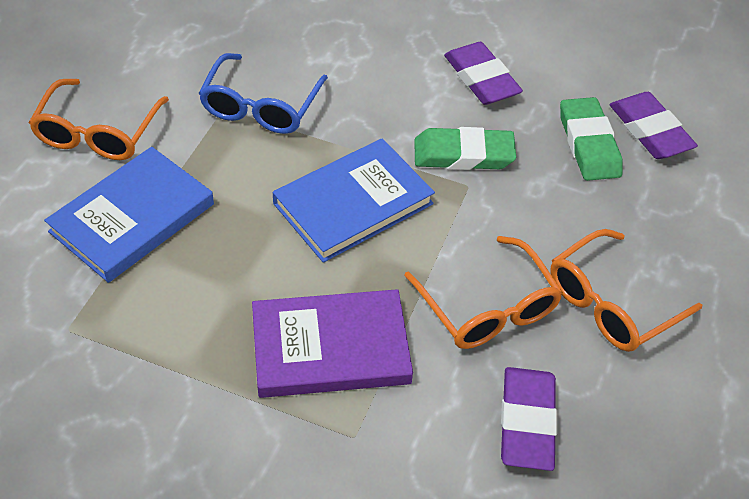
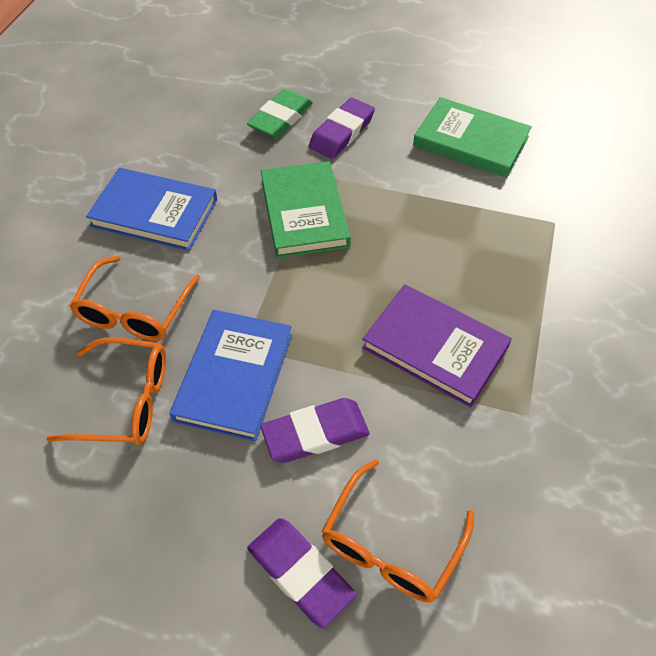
blue glasses: 1 -> 0
green book: 0 -> 2
green eraser: 2 -> 1

